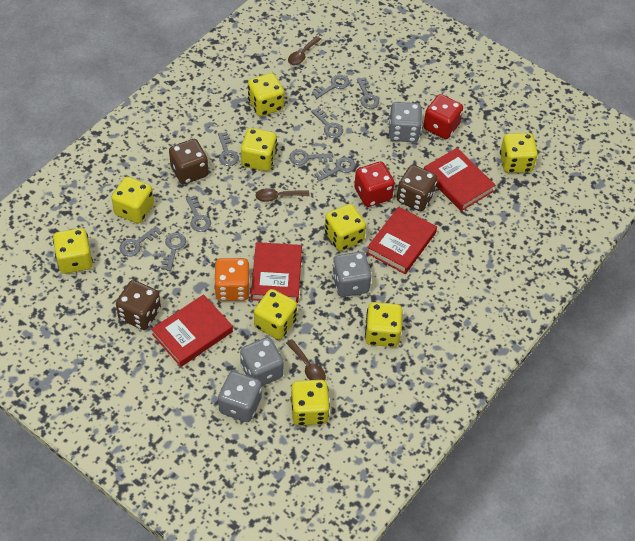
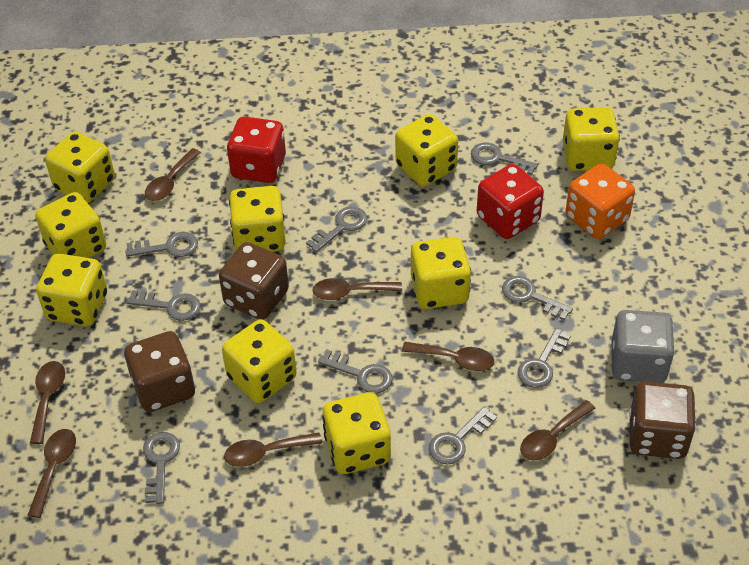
brown spoon: 3 -> 7
grey dice: 4 -> 1
red book: 4 -> 0

